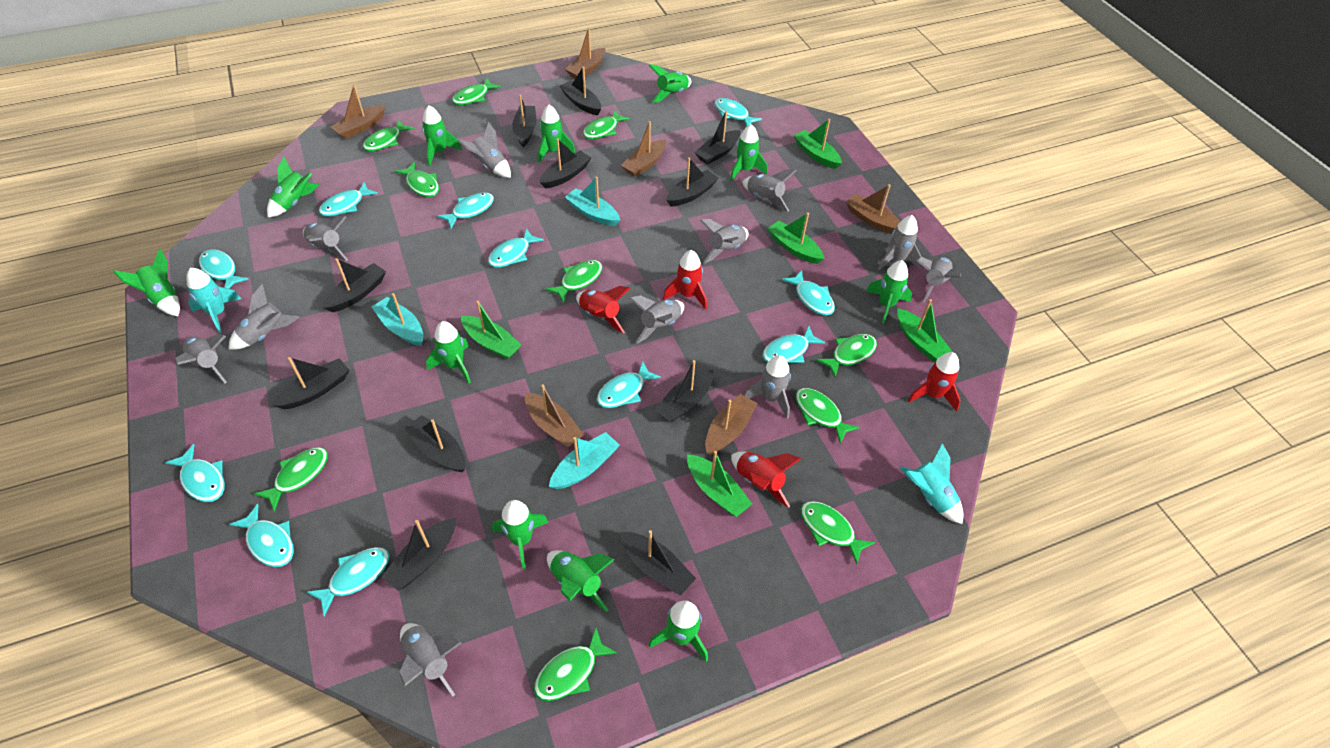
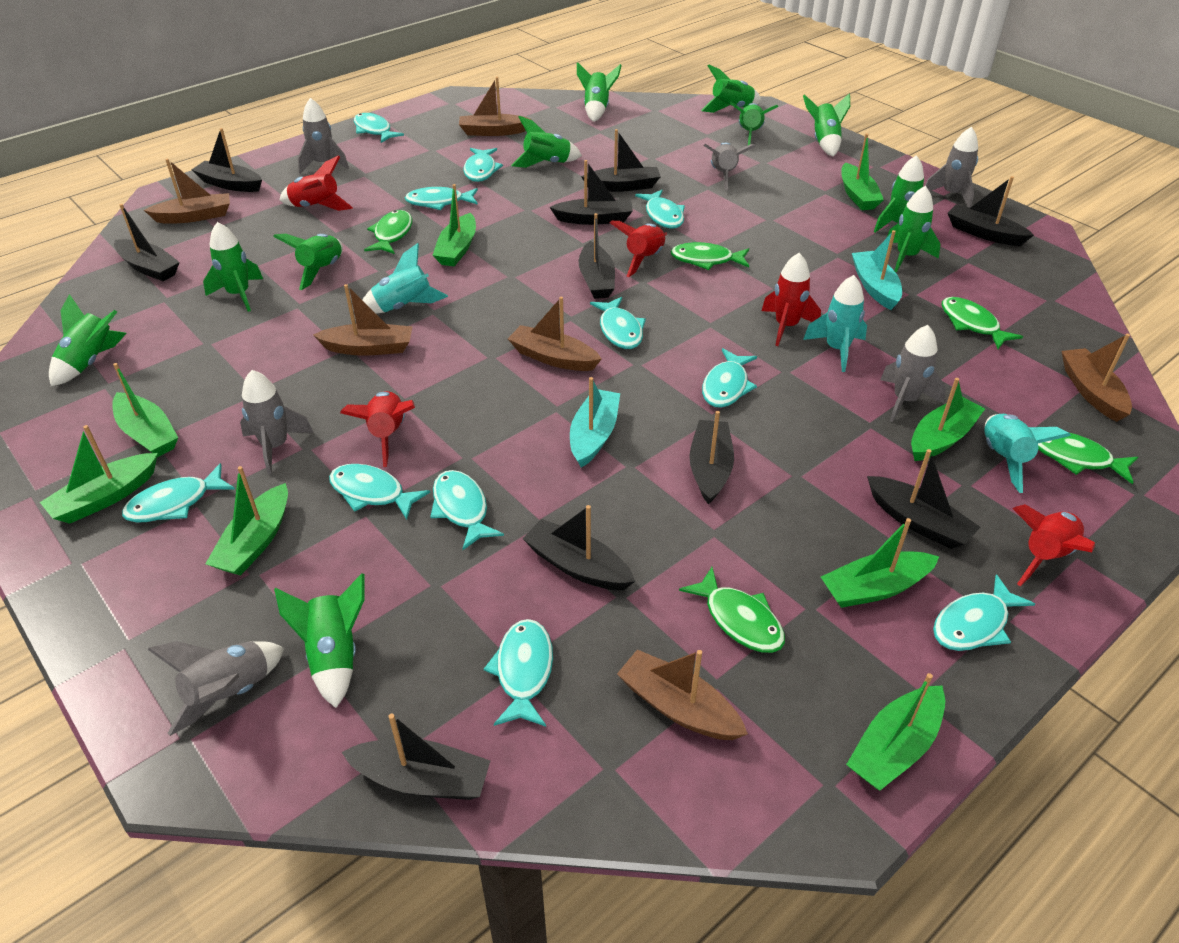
black boat: 11 -> 10
green boat: 5 -> 8
green fish: 10 -> 5
grey rocket: 11 -> 6
red rocket: 4 -> 5
turquoise boat: 3 -> 2
turquoise rocket: 2 -> 3

